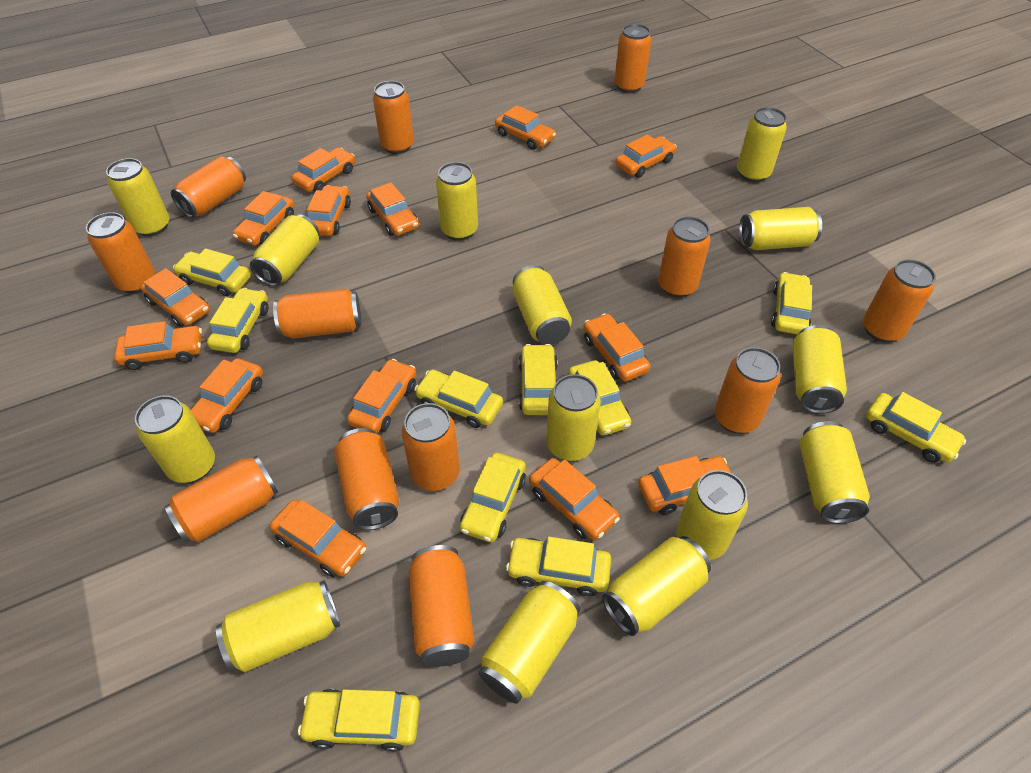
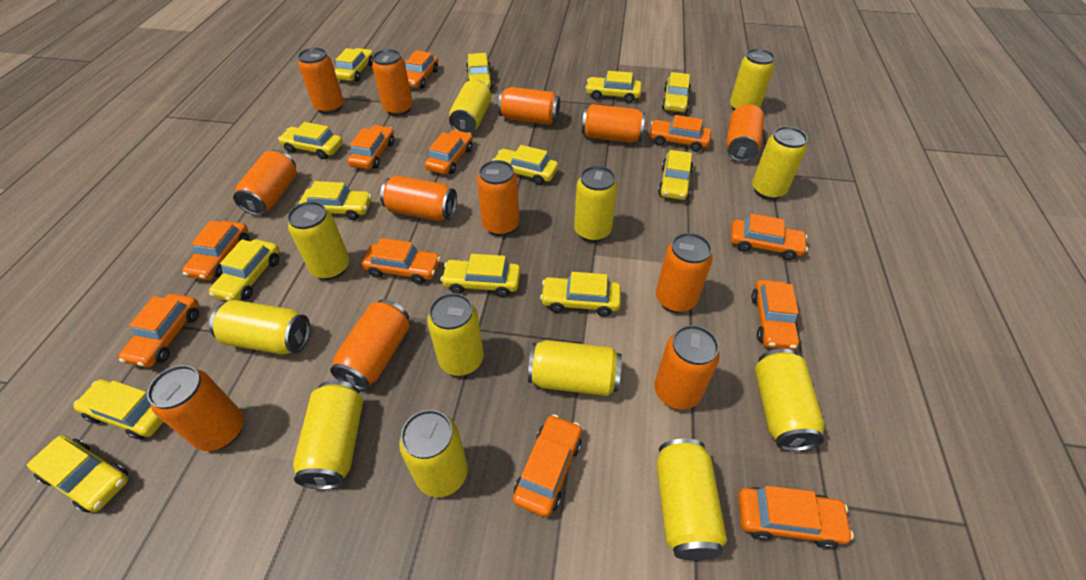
orange car: 14 -> 11
yellow can: 14 -> 12
yellow car: 10 -> 13

